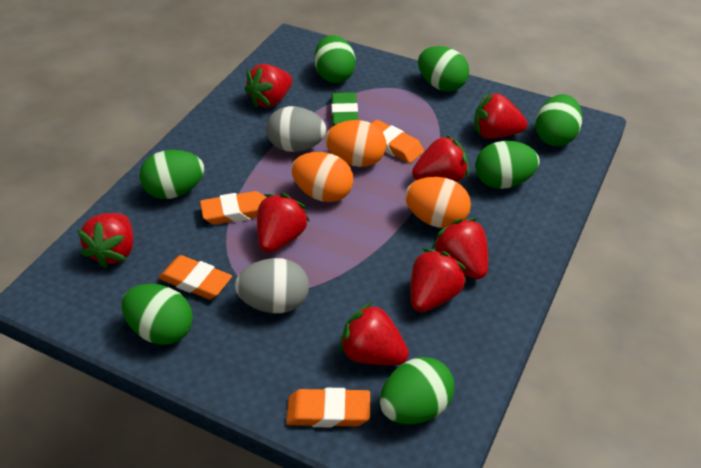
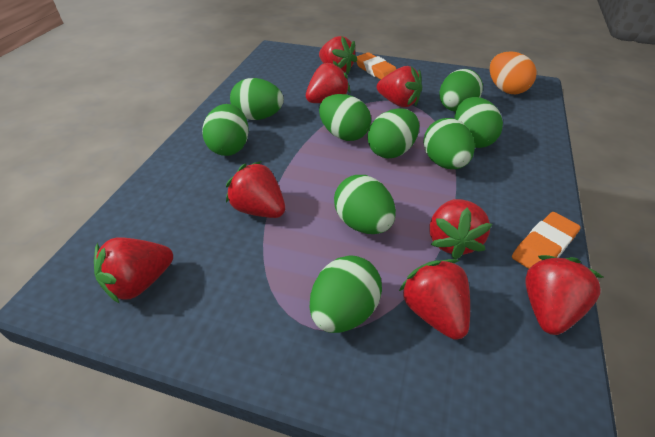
green egg: 7 -> 9
green eraser: 1 -> 0
grey egg: 2 -> 0
orange egg: 3 -> 1
orange eraser: 4 -> 2

